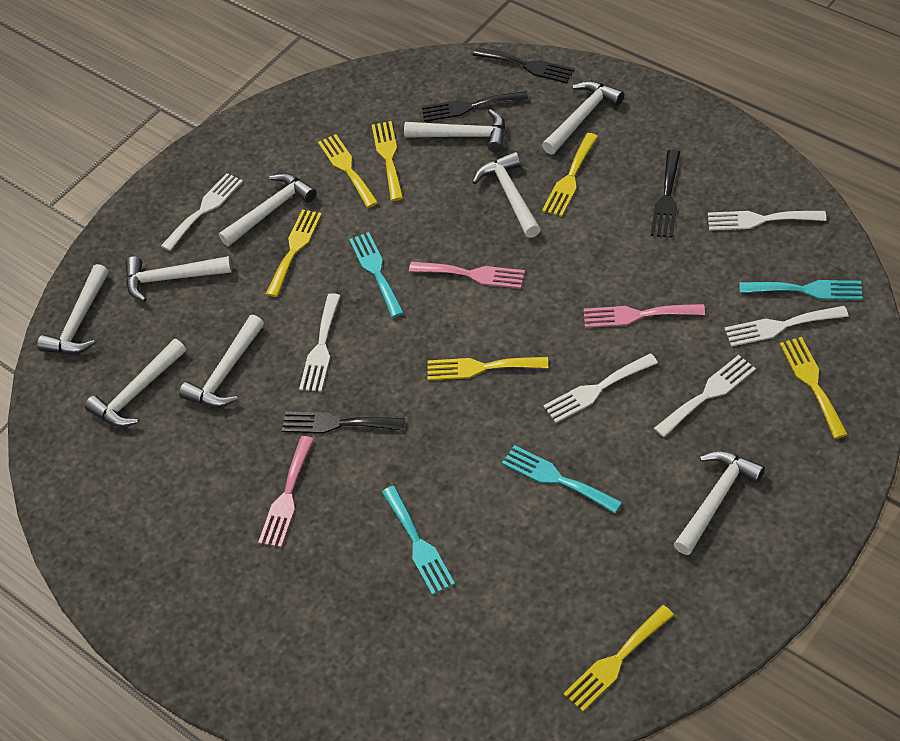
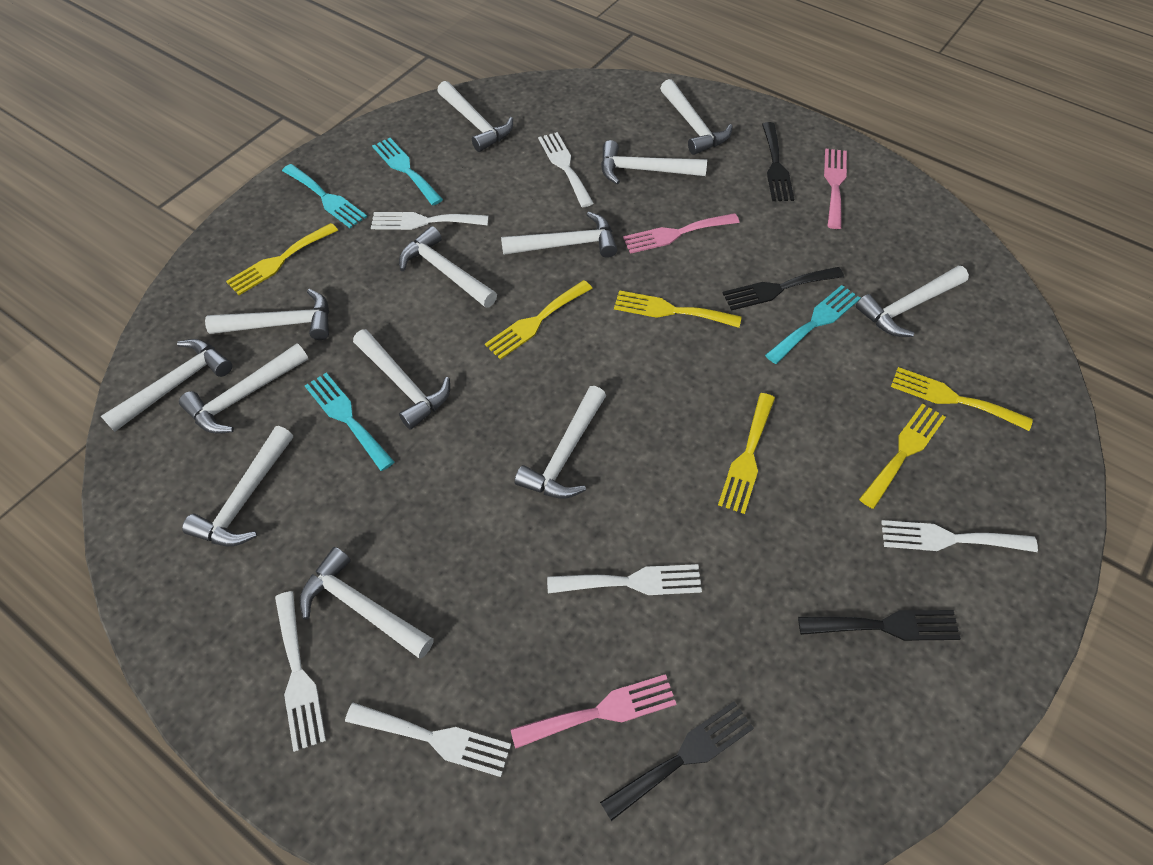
white hammer: 9 -> 13
yellow fork: 7 -> 6

